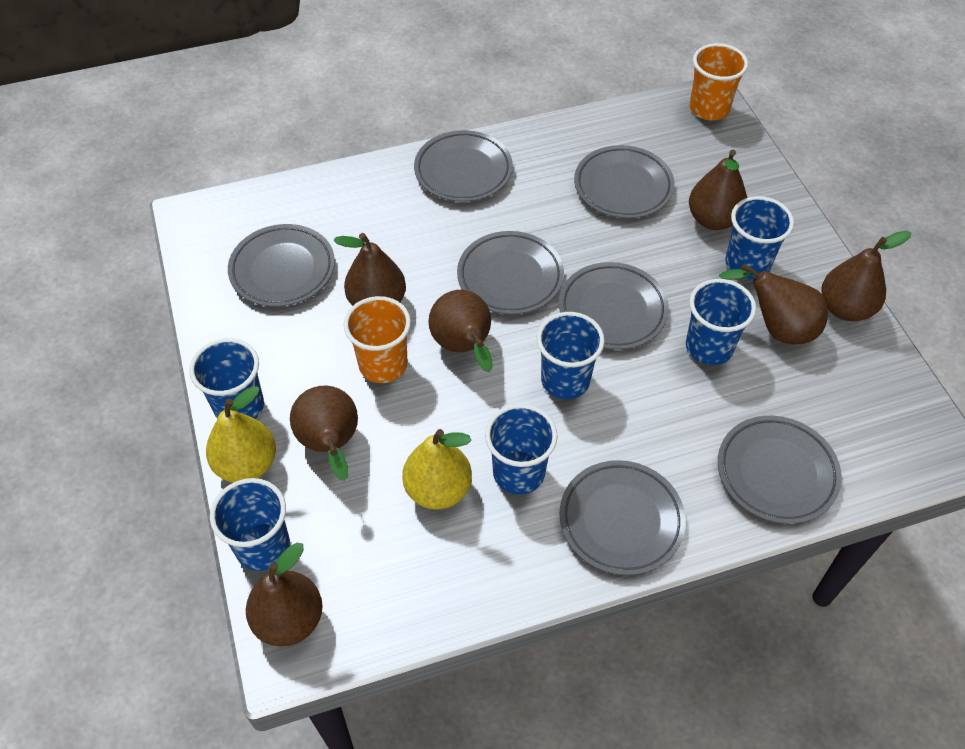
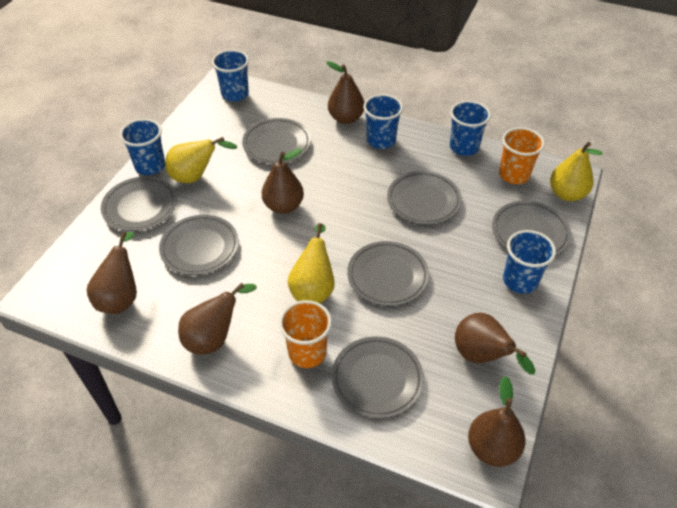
blue cup: 6 -> 5
brown pear: 7 -> 6
yellow pear: 2 -> 3

